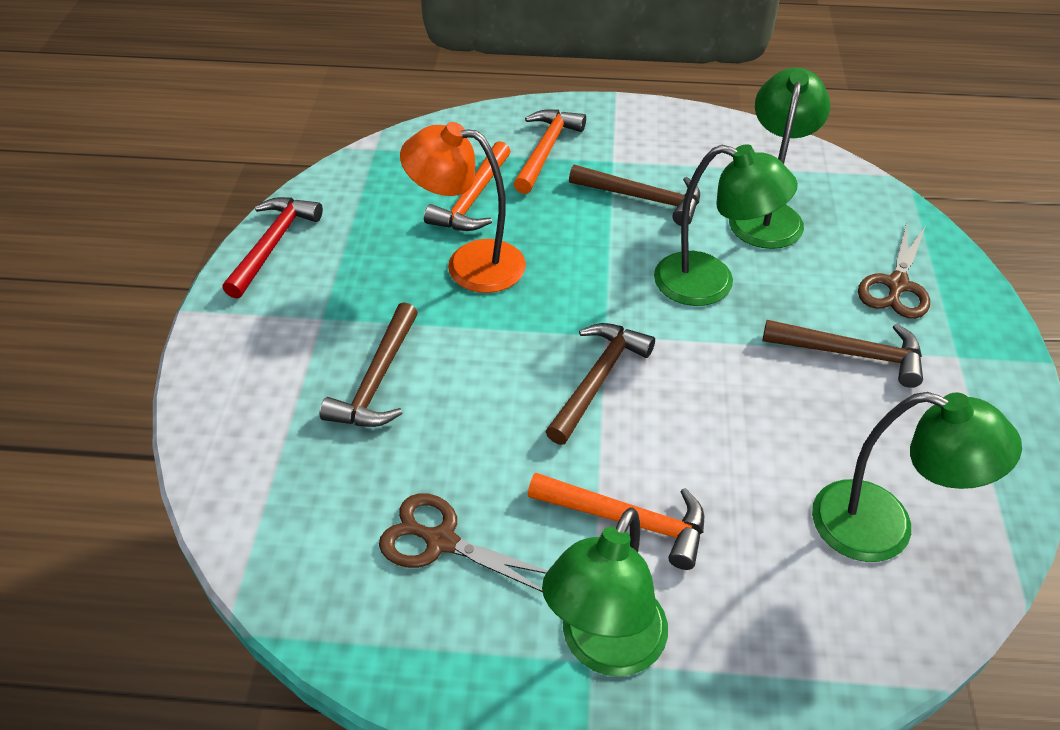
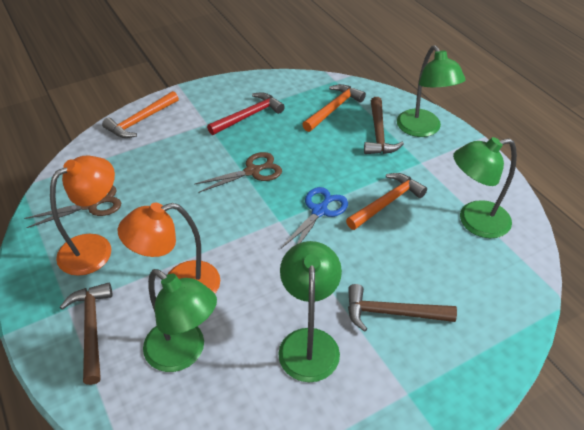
blue scissors: 0 -> 1
brown hammer: 4 -> 3
orange lamp: 1 -> 2

